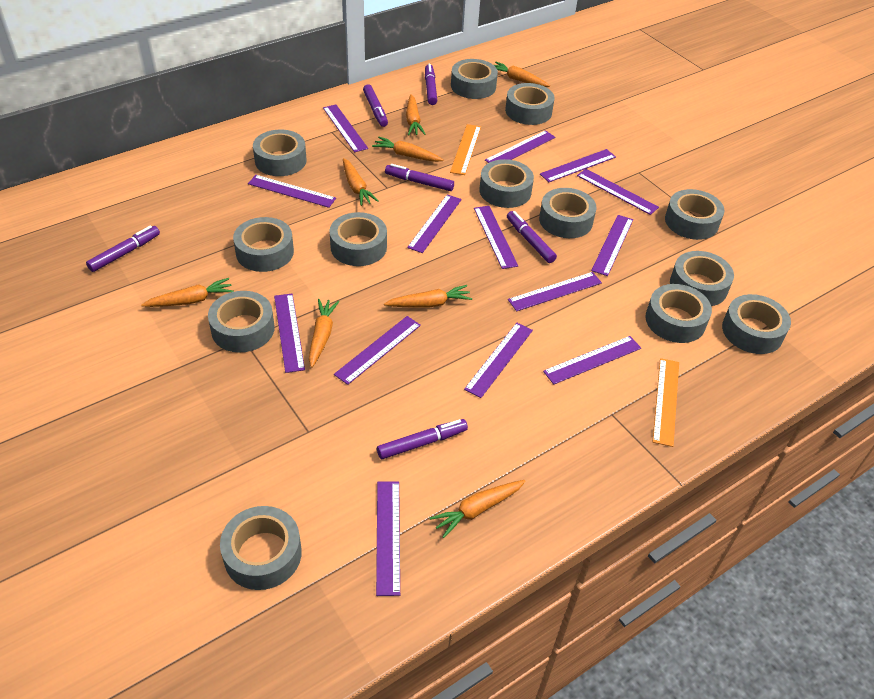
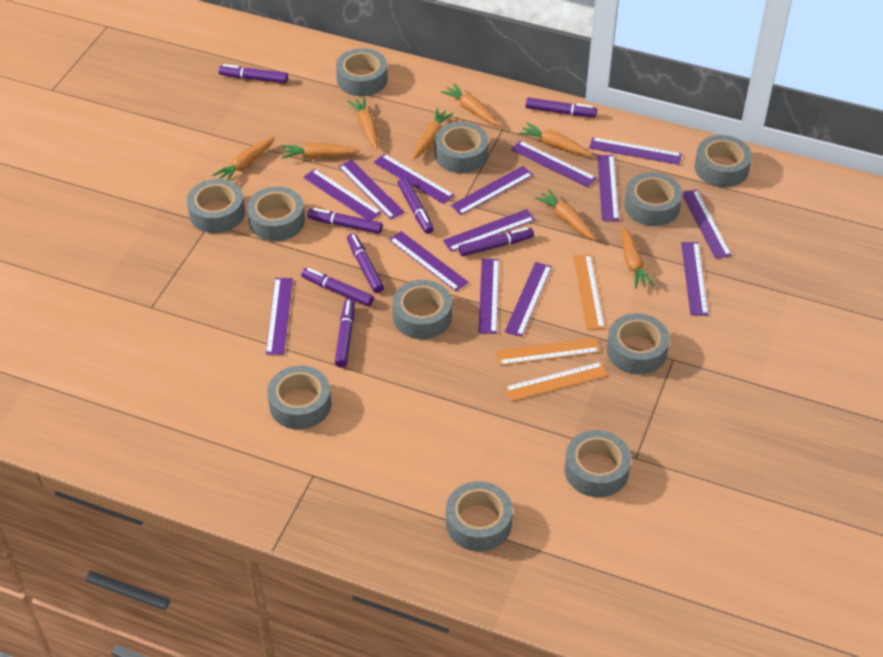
grey tape: 13 -> 11
orange ruler: 2 -> 3
purple marker: 6 -> 8

